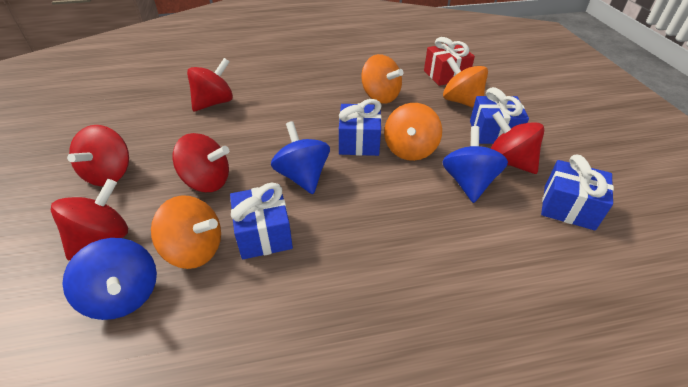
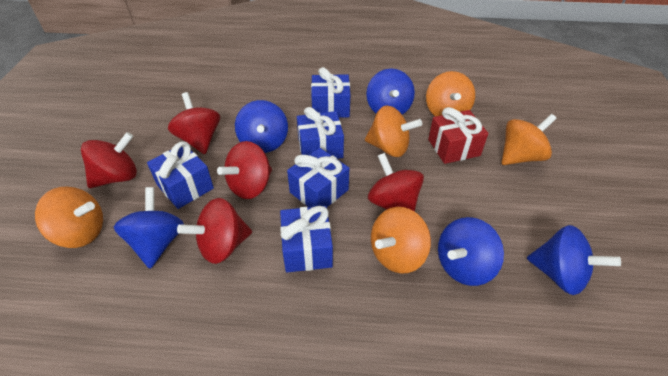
blue gift: 4 -> 5
blue spinning top: 3 -> 5
orange spinning top: 4 -> 5

